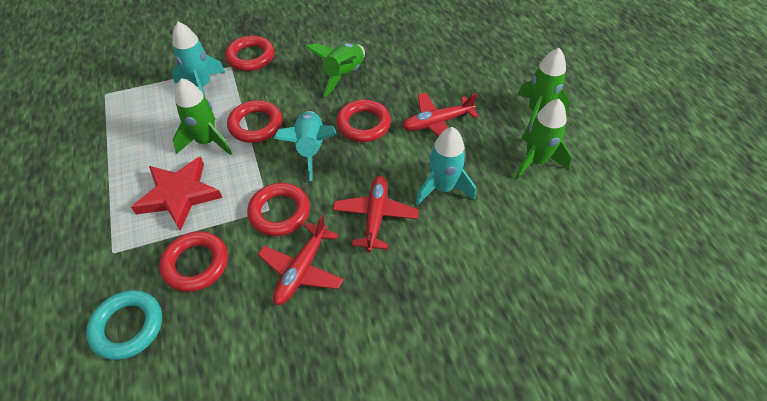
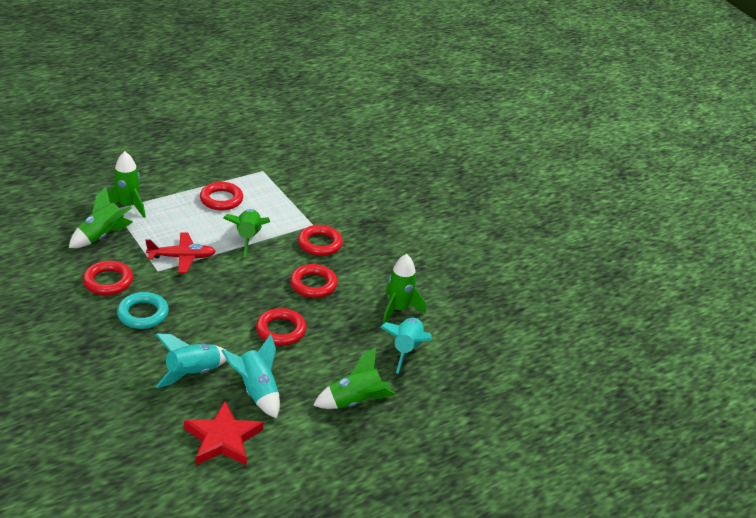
green rocket: 4 -> 5
red plane: 3 -> 1

